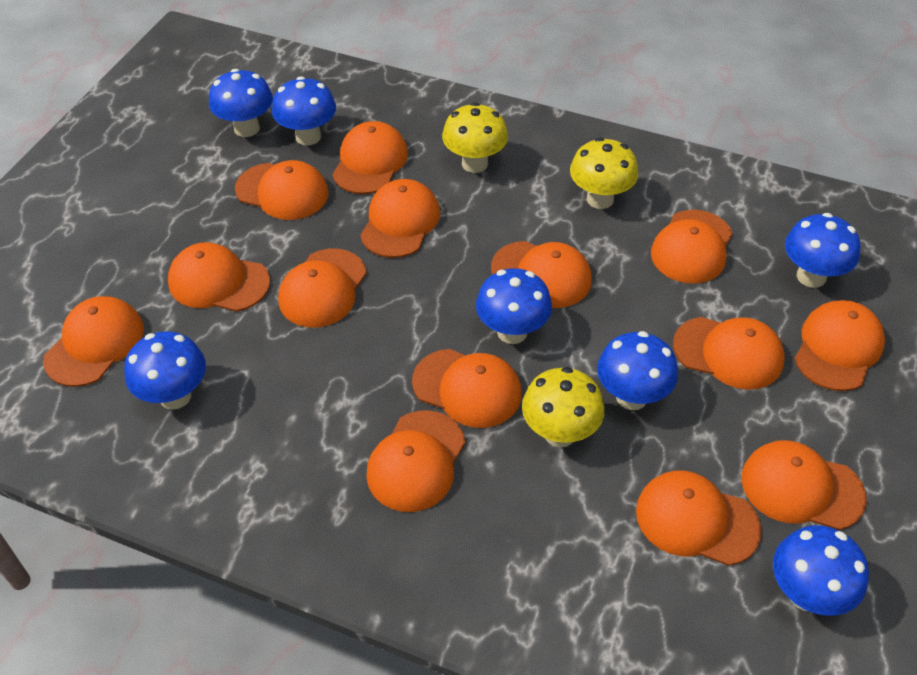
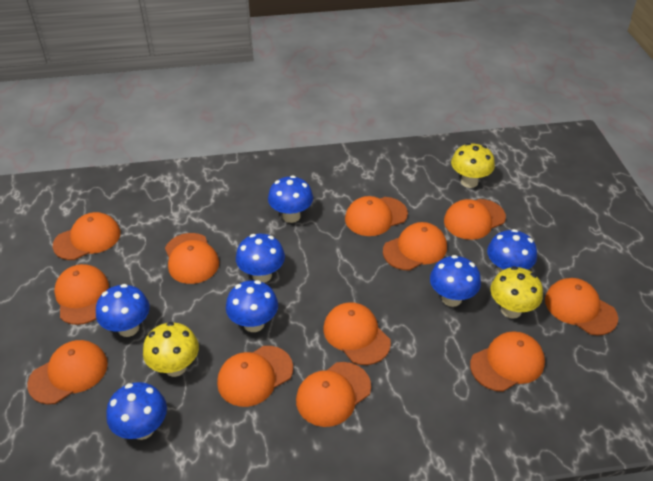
orange cap: 14 -> 12

